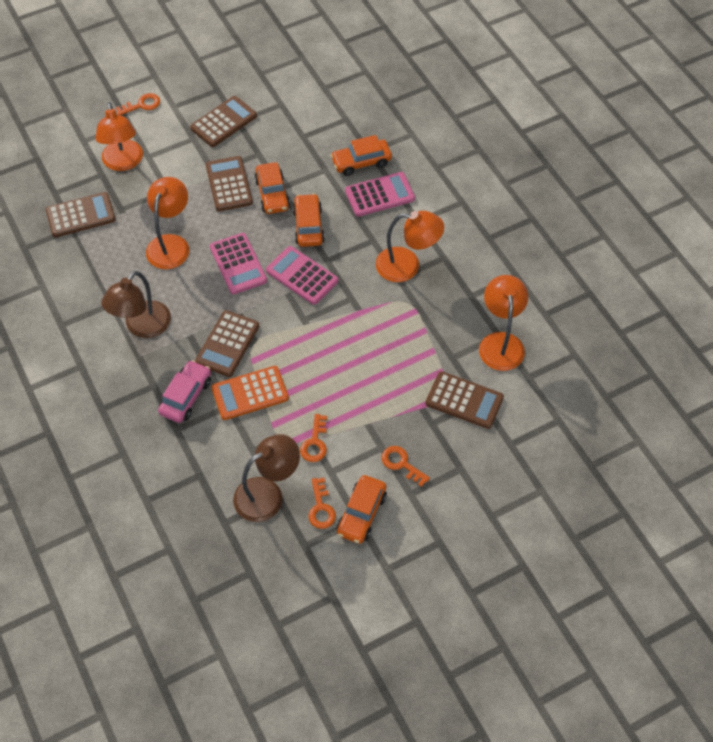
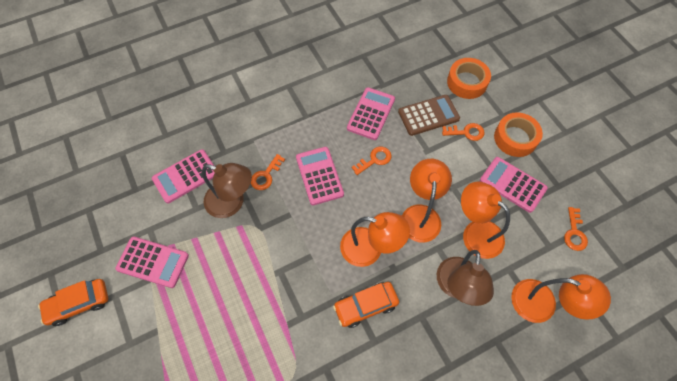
brown calculator: 5 -> 1
orange calculator: 1 -> 0
orange car: 4 -> 2
orange tape: 0 -> 2
pink calculator: 3 -> 5
pink car: 1 -> 0

